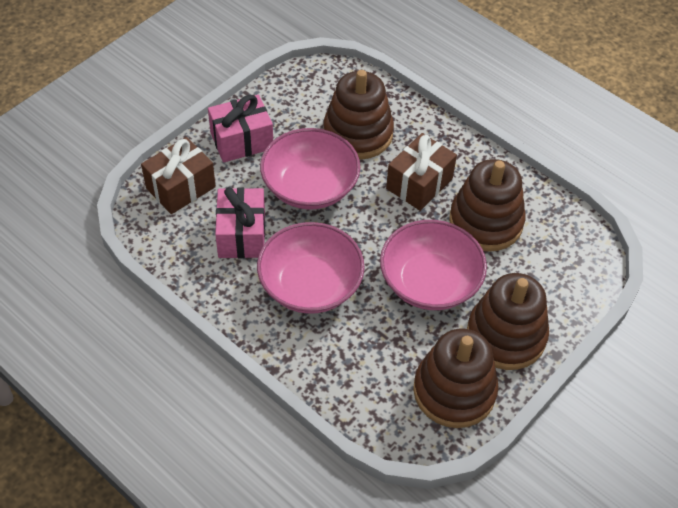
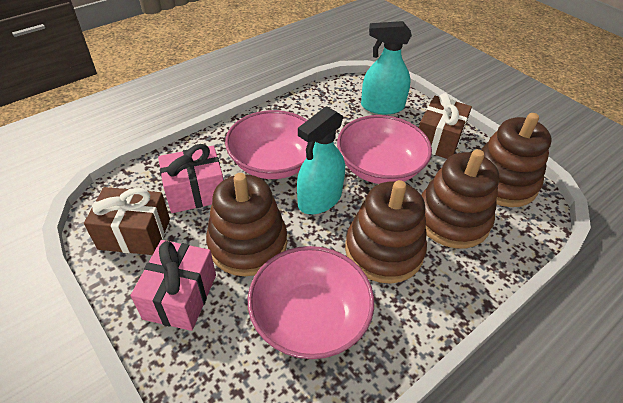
turquoise spray bottle: 0 -> 2

